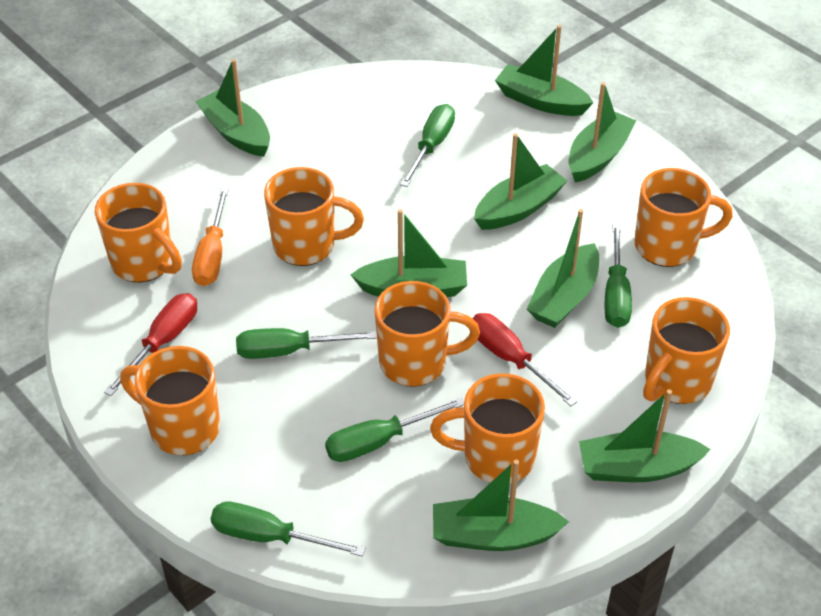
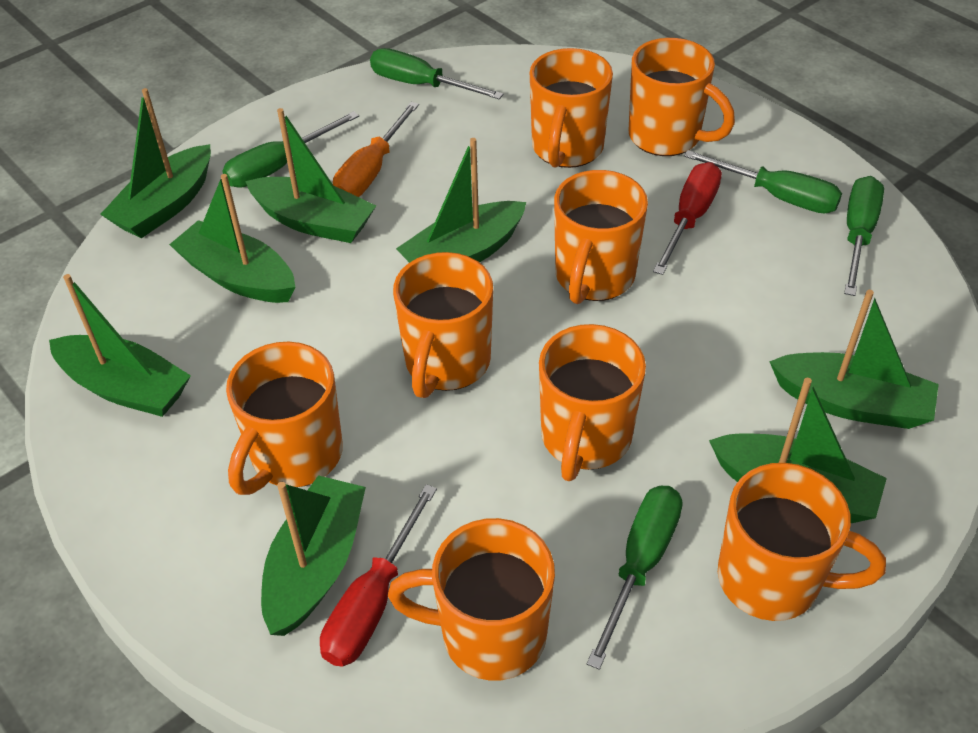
orange mug: 7 -> 8

